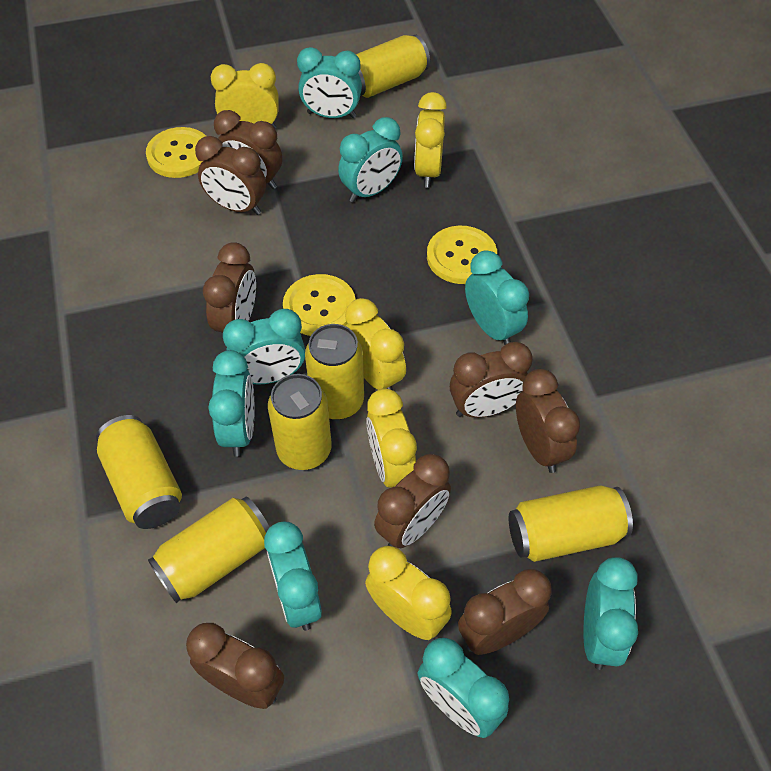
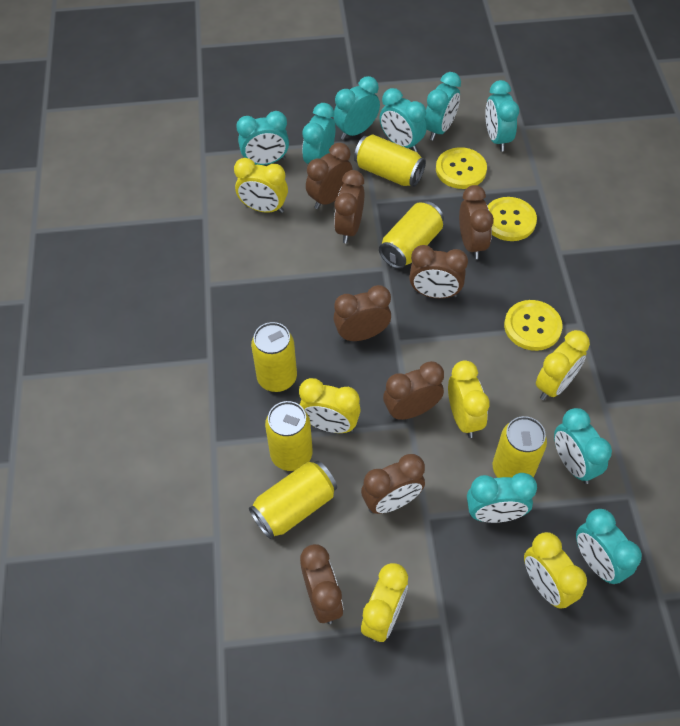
turquoise clock: 8 -> 9
yellow clock: 5 -> 6

